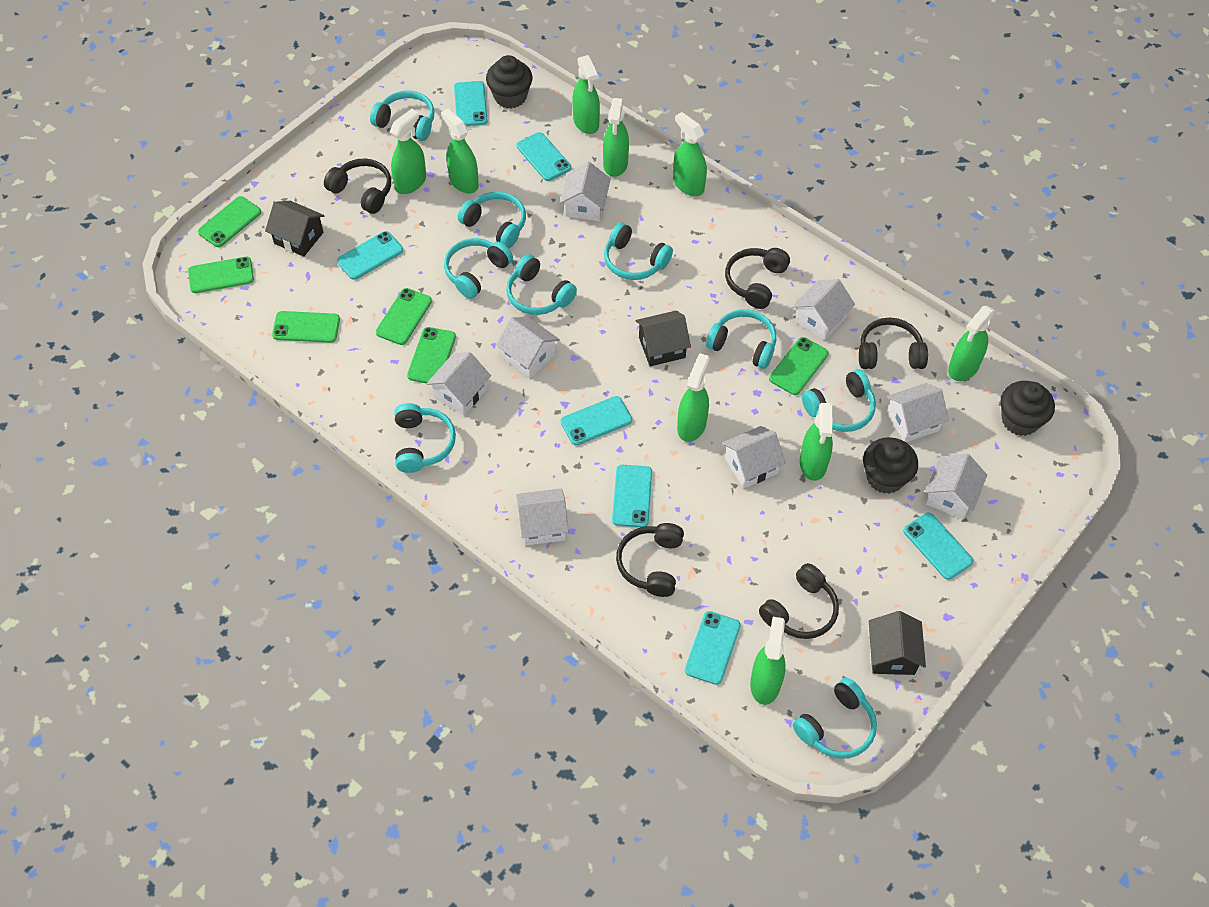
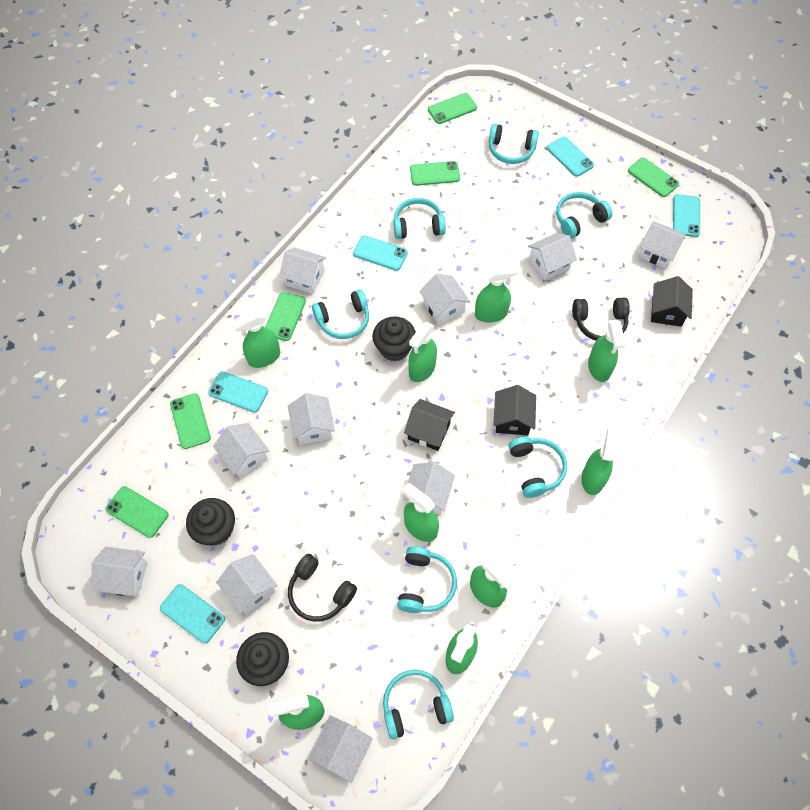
black headphones: 5 -> 2
turquoise headphones: 9 -> 7
turquoise phone: 7 -> 5
white house: 8 -> 10

